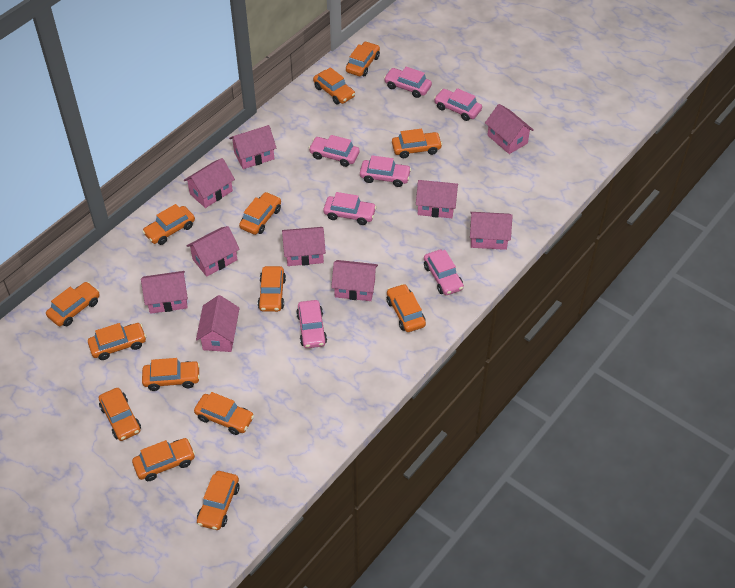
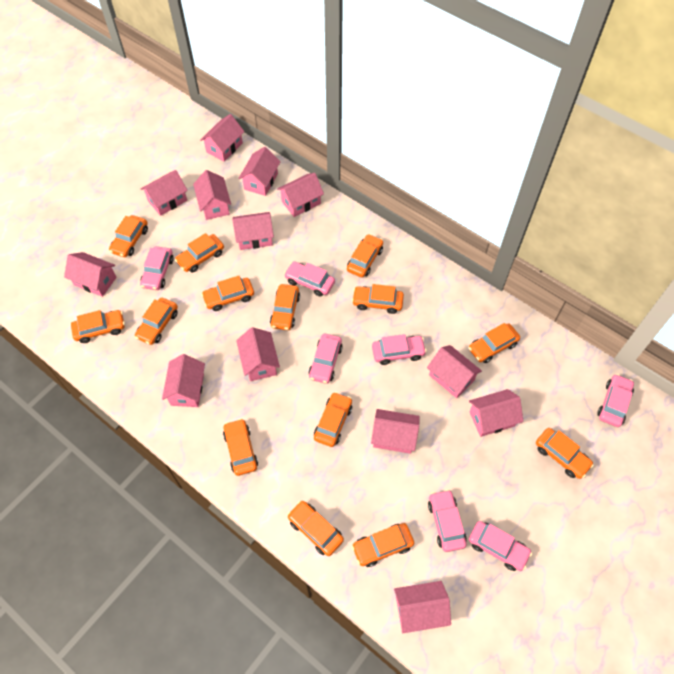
pink house: 10 -> 13

